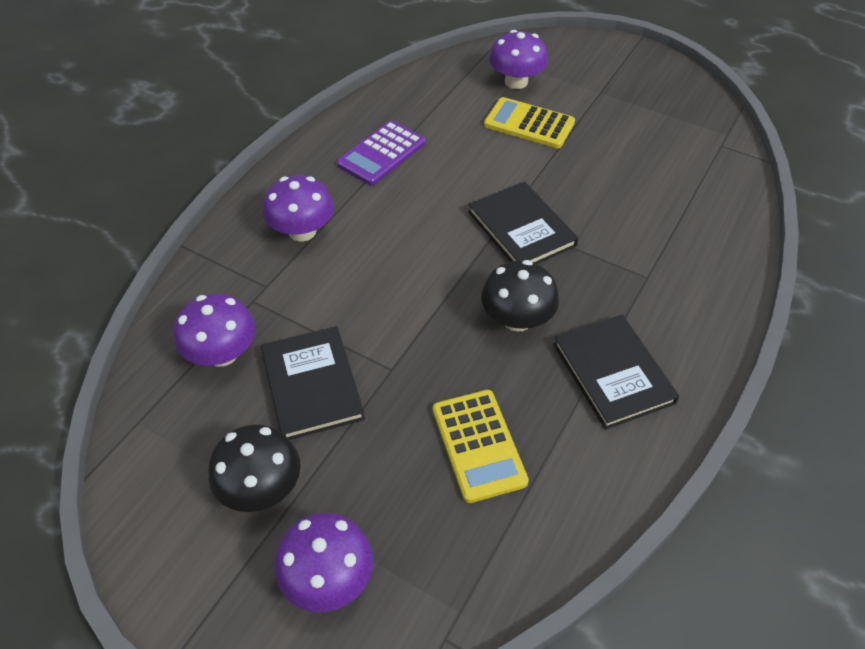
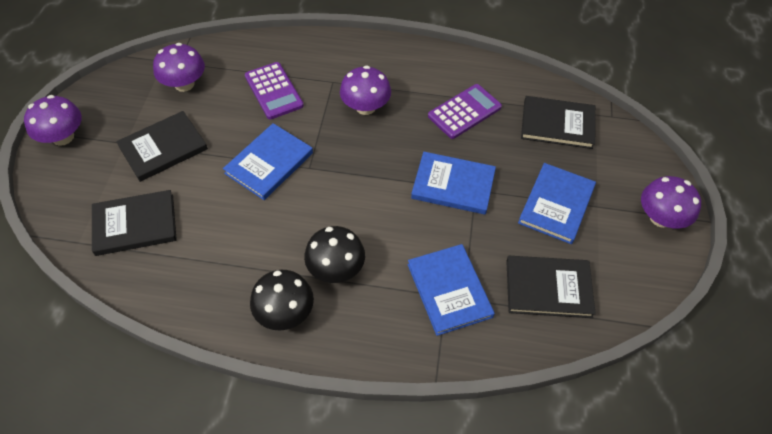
black book: 3 -> 4
blue book: 0 -> 4
purple calculator: 1 -> 2
yellow calculator: 2 -> 0

